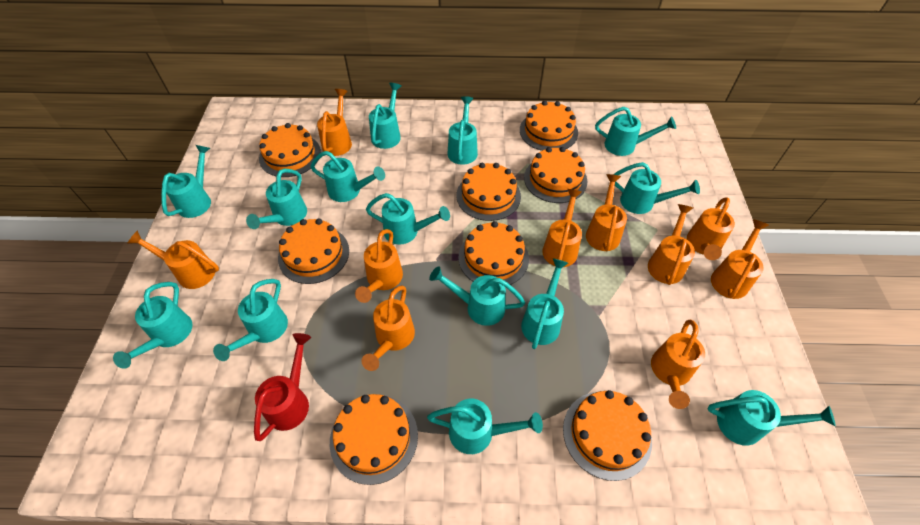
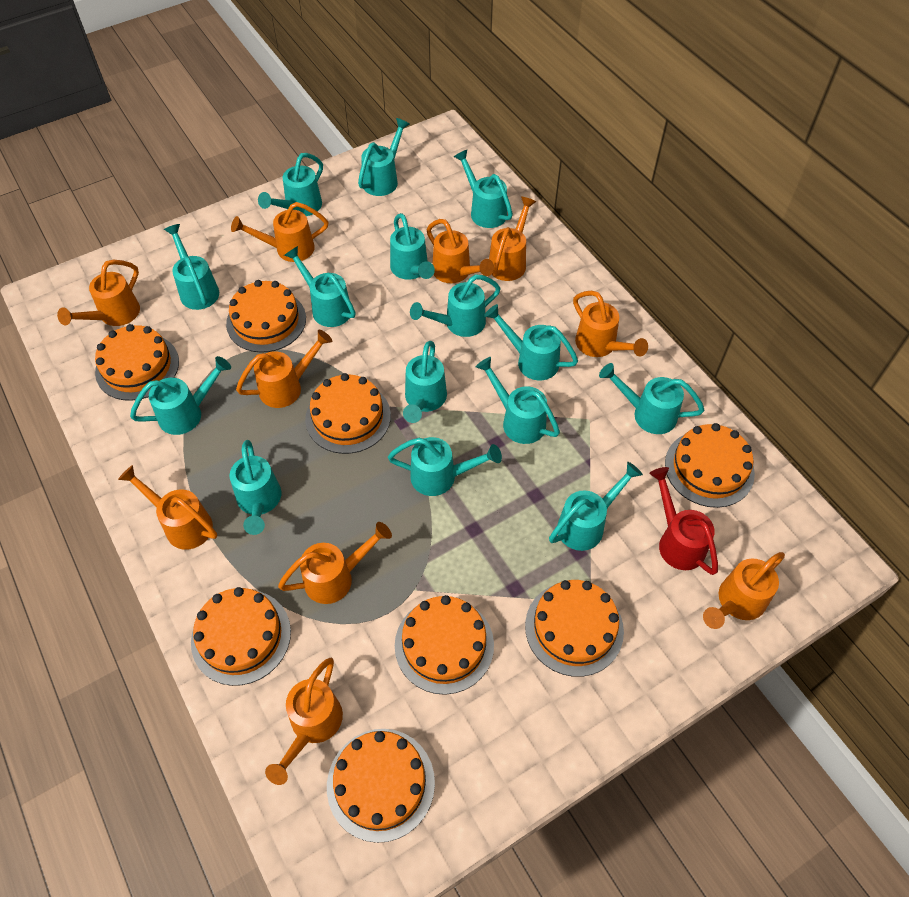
turquoise watering can: 14 -> 15

